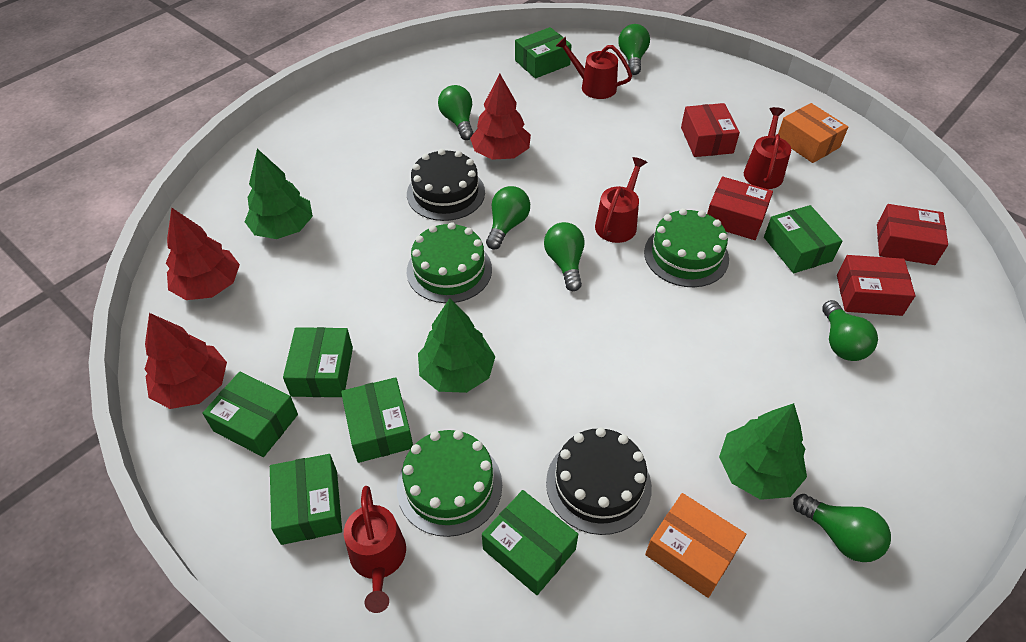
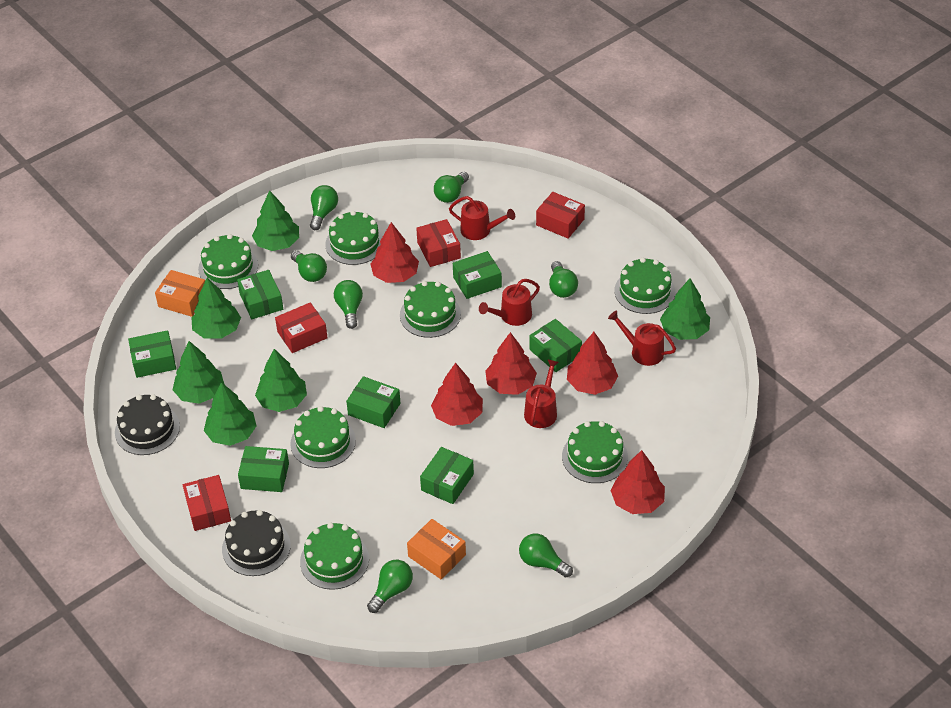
green cake: 3 -> 7
green light bulb: 6 -> 7
green tree: 3 -> 6
red tree: 3 -> 5

